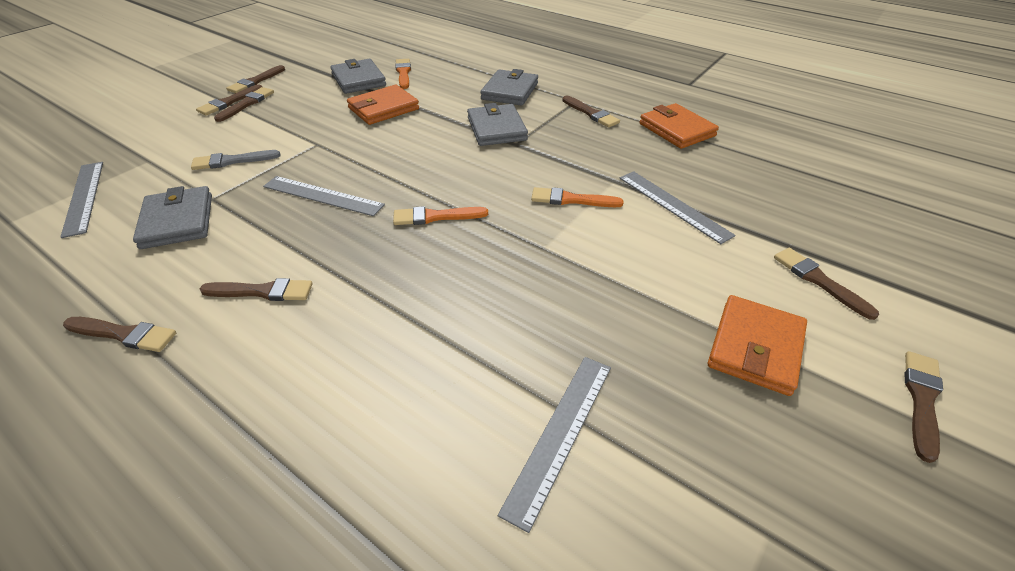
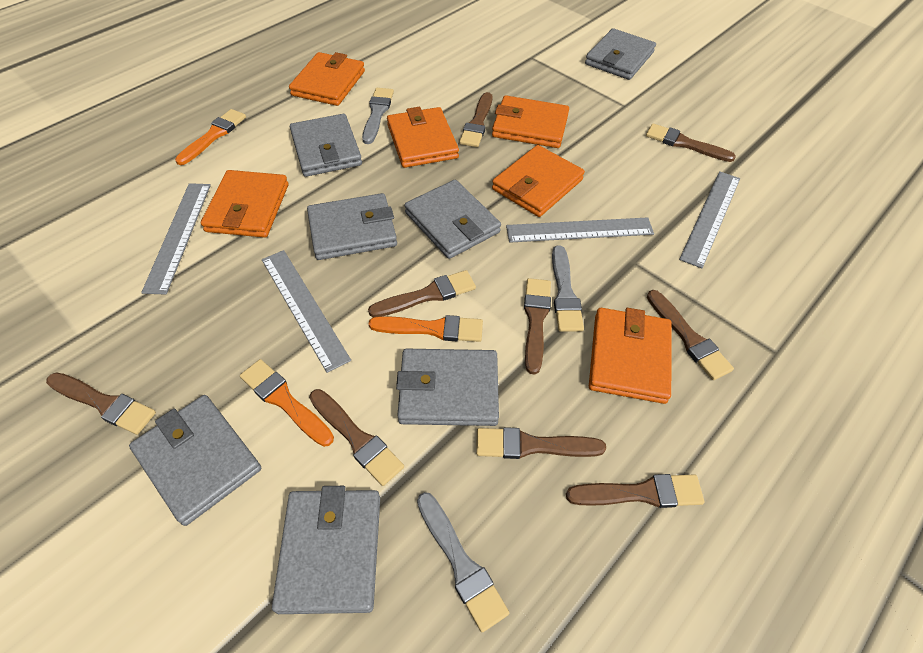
brown brush: 8 -> 9
grey brush: 1 -> 3
grey wallet: 4 -> 7
orange wallet: 3 -> 6

